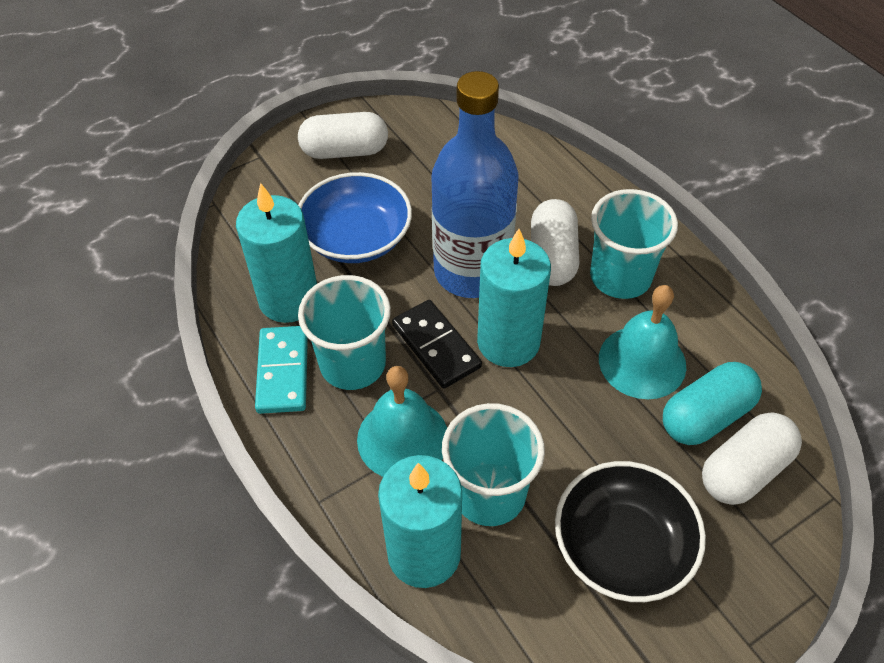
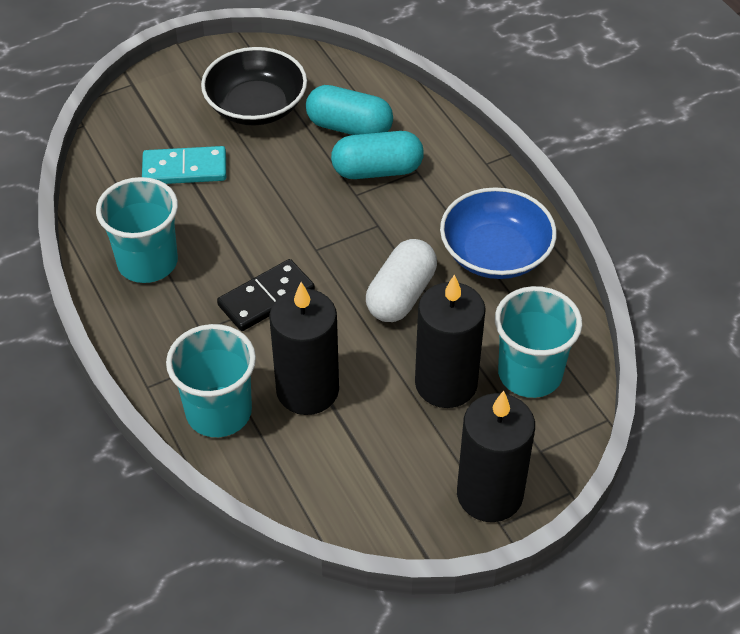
black candle: 0 -> 3
blue bottle: 1 -> 0
turquoise bell: 2 -> 0
turquoise candle: 3 -> 0
turquoise capsule: 1 -> 2
white capsule: 3 -> 1

